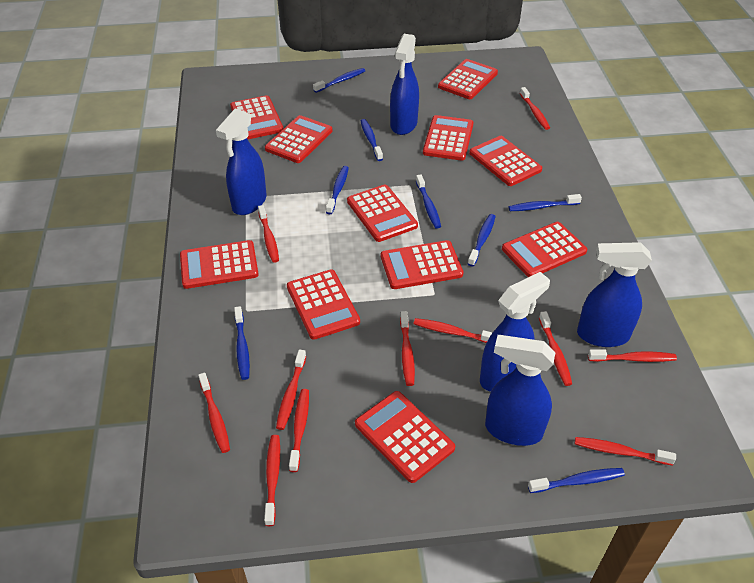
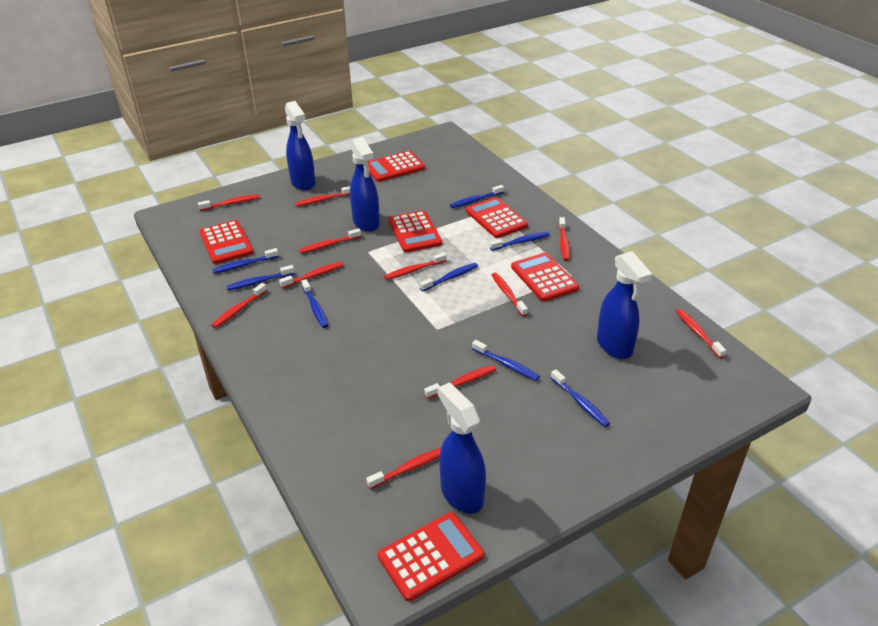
blue spray bottle: 5 -> 4
red calculator: 11 -> 6

